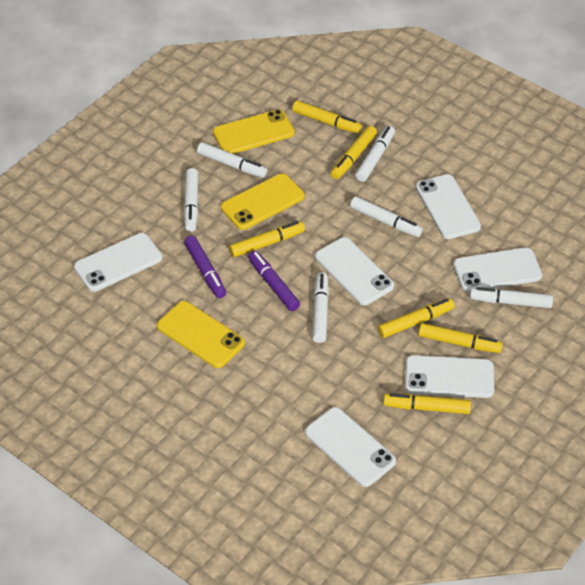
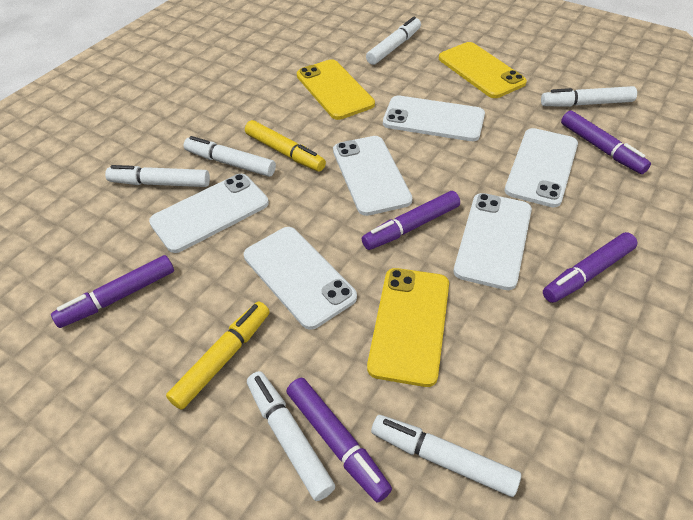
purple marker: 2 -> 5
yellow marker: 6 -> 2

